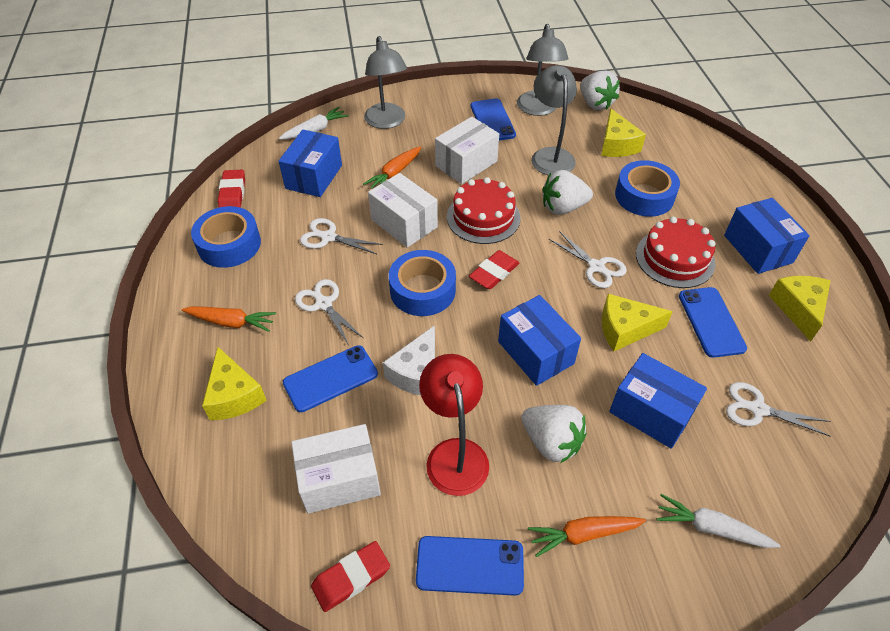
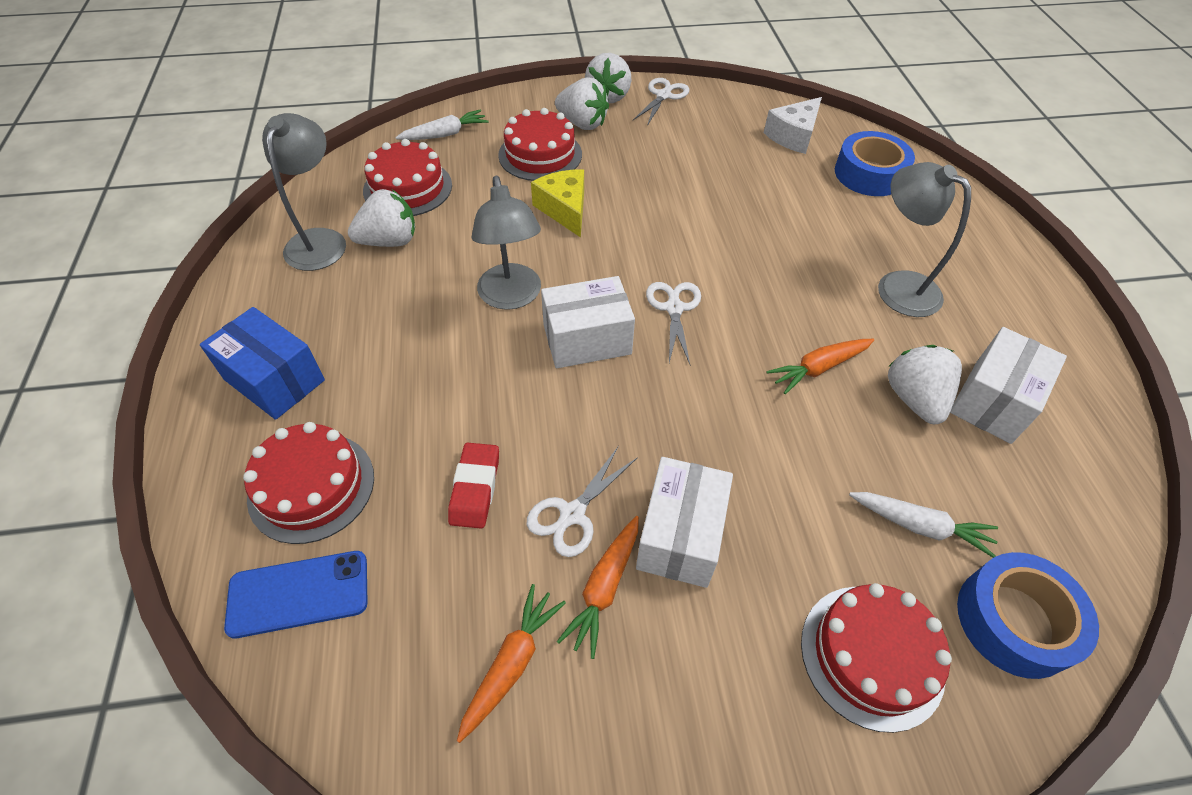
blue box: 4 -> 1
blue phone: 4 -> 1
blue tape: 3 -> 2
red cake: 2 -> 4
red eraser: 3 -> 1
red lamp: 1 -> 0
white scissors: 4 -> 3
white strawberry: 3 -> 4
yellow cheese: 4 -> 1

